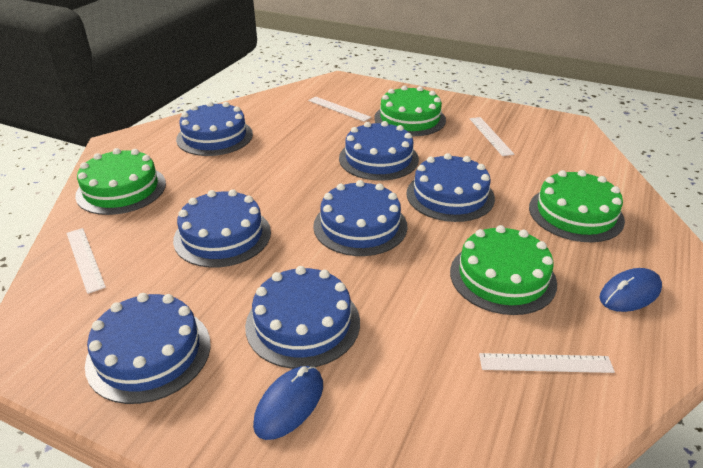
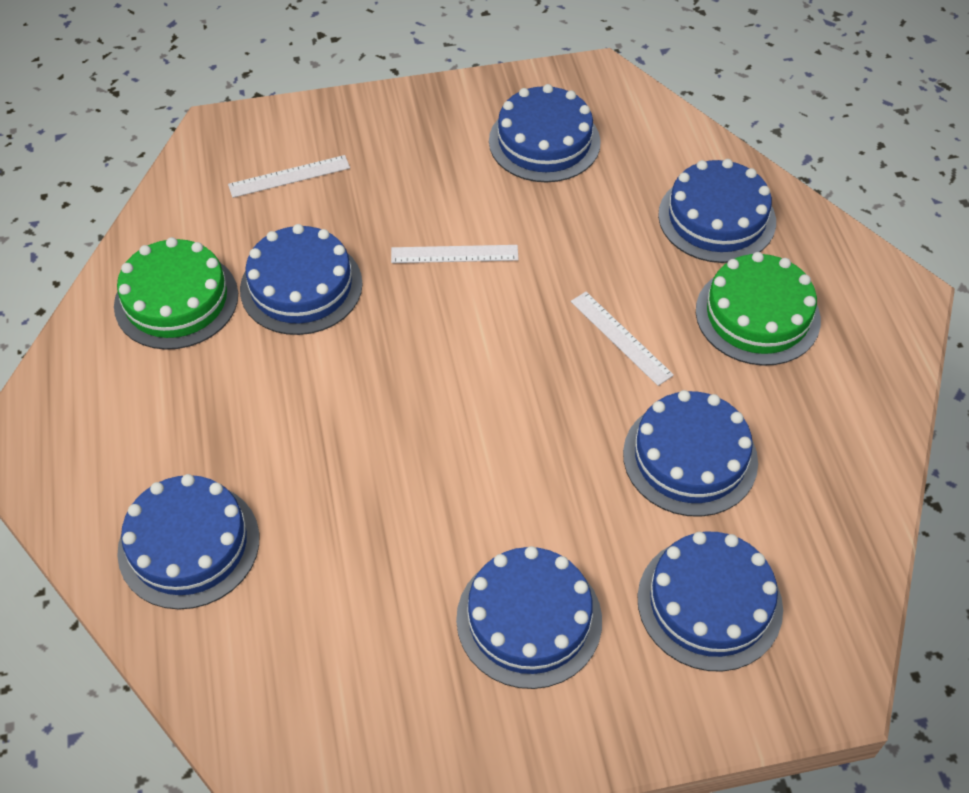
blue mouse: 2 -> 0
green cake: 4 -> 2
white ruler: 4 -> 3

